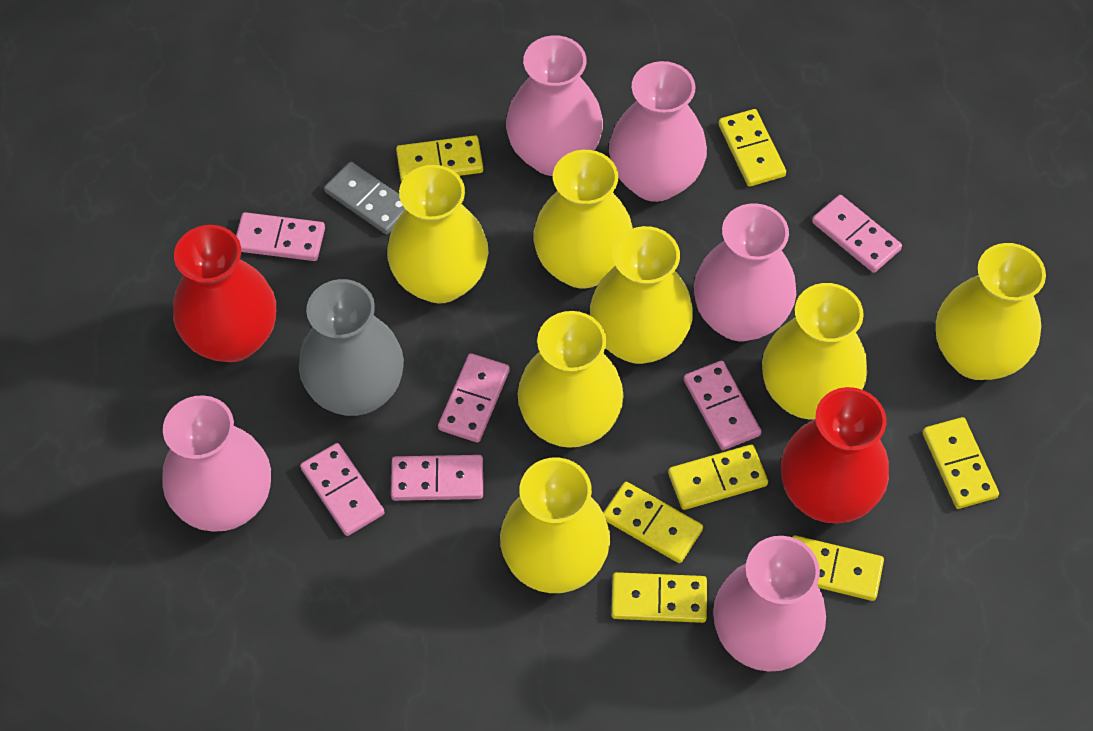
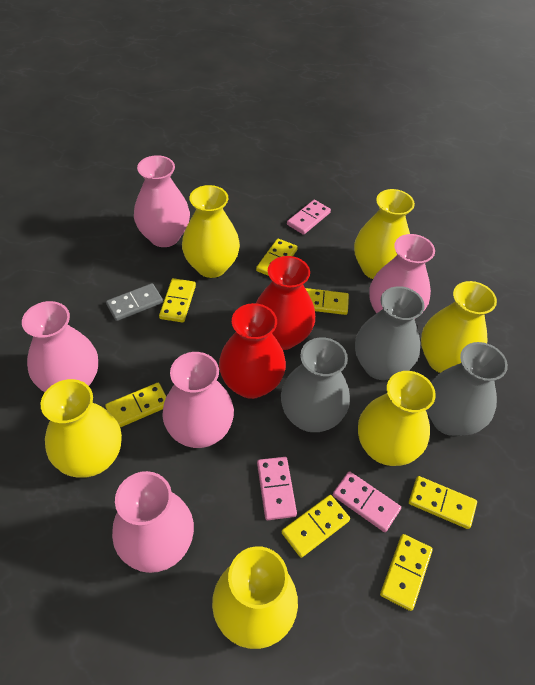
grey vase: 1 -> 3
pink domino: 6 -> 3
yellow vase: 7 -> 6

